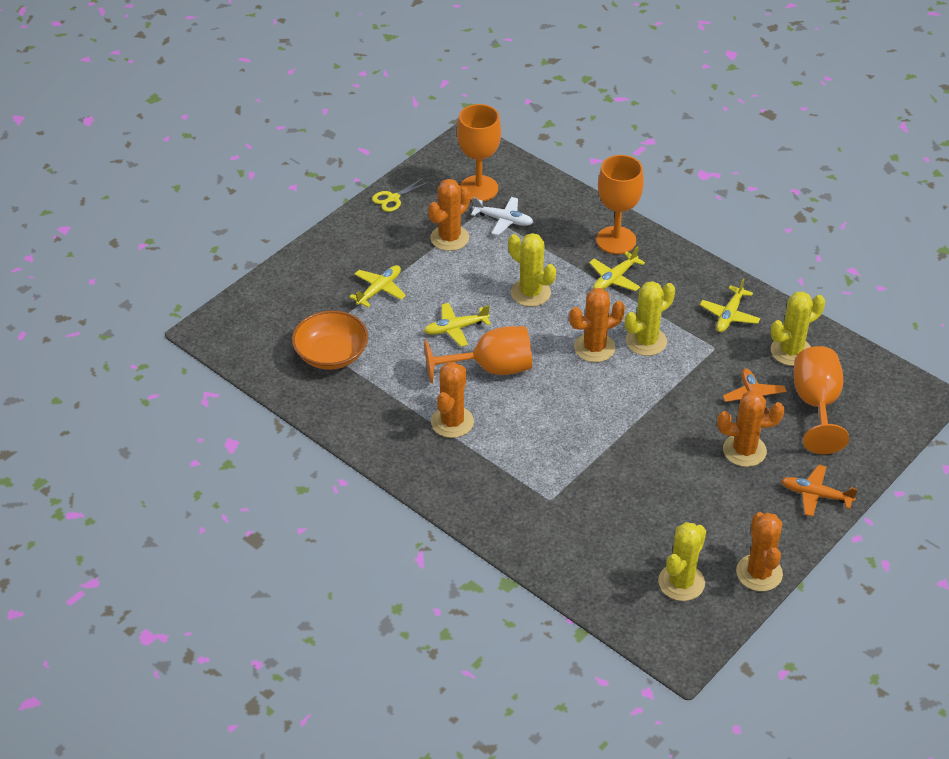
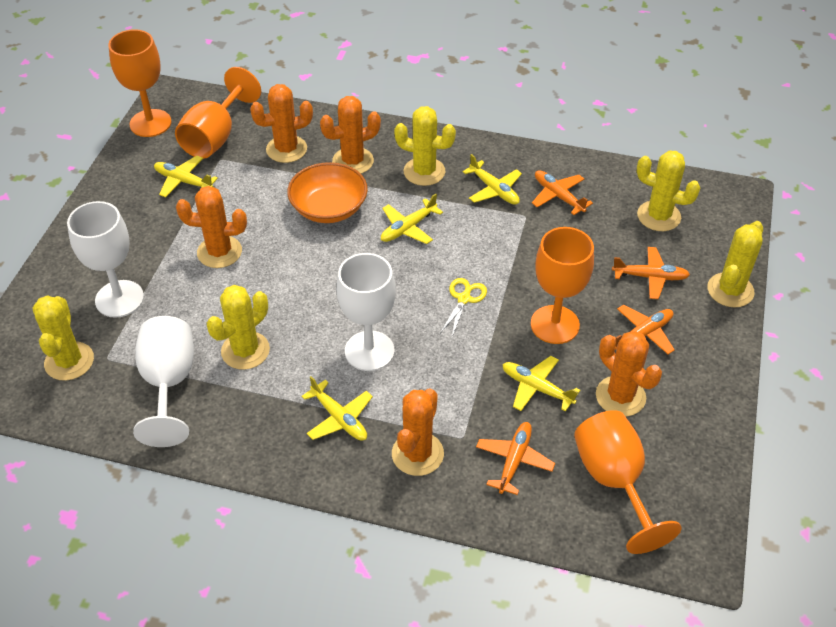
orange plane: 2 -> 4
white goblet: 0 -> 3
white plane: 1 -> 0
yellow cactus: 4 -> 5
yellow plane: 4 -> 5

